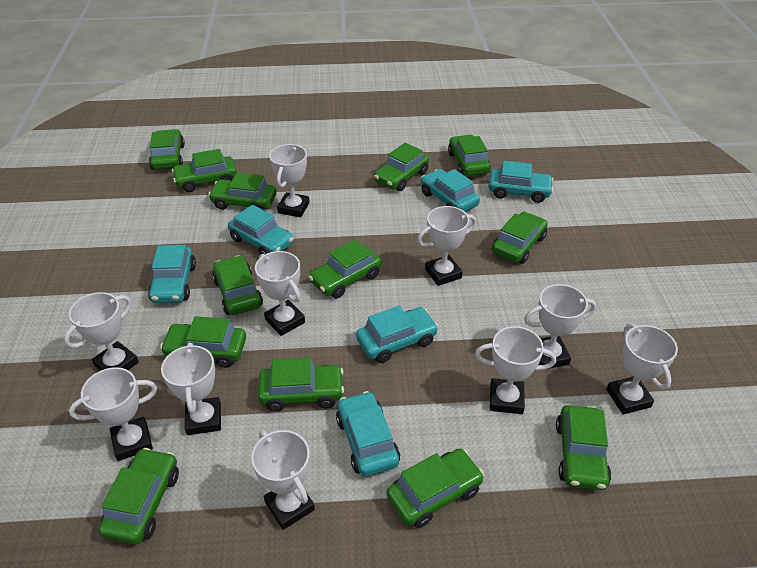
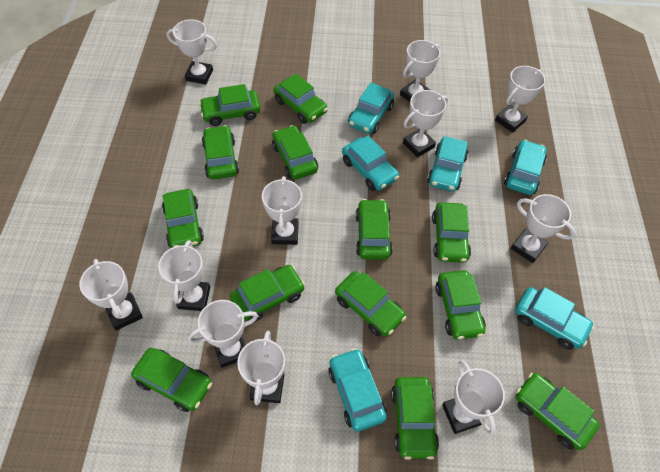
white trophy: 10 -> 11

